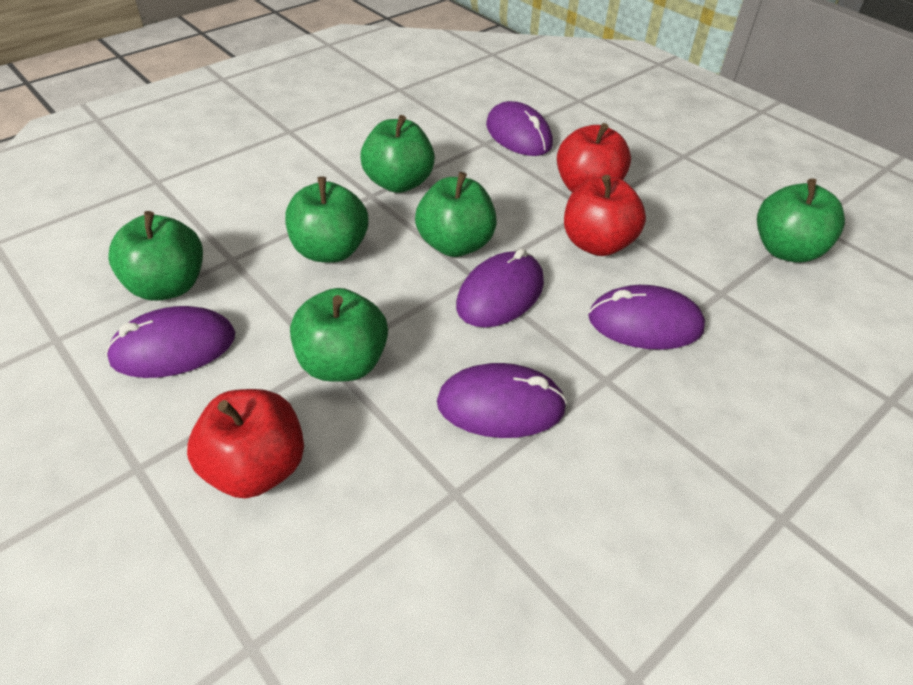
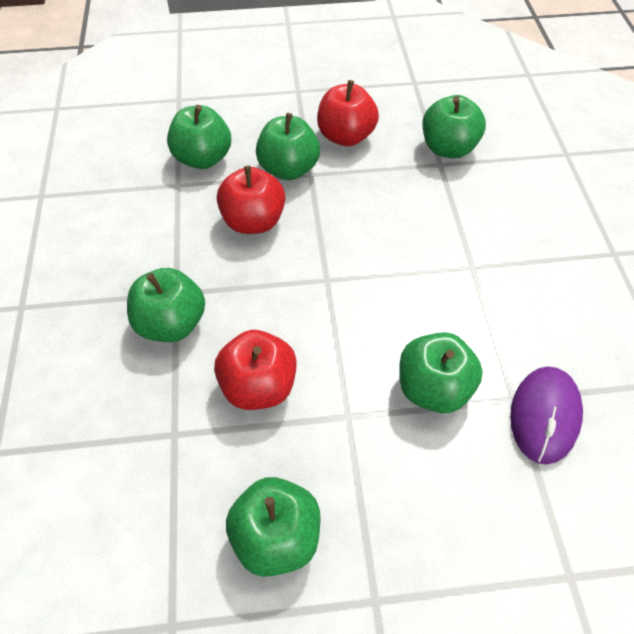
purple mouse: 5 -> 1

